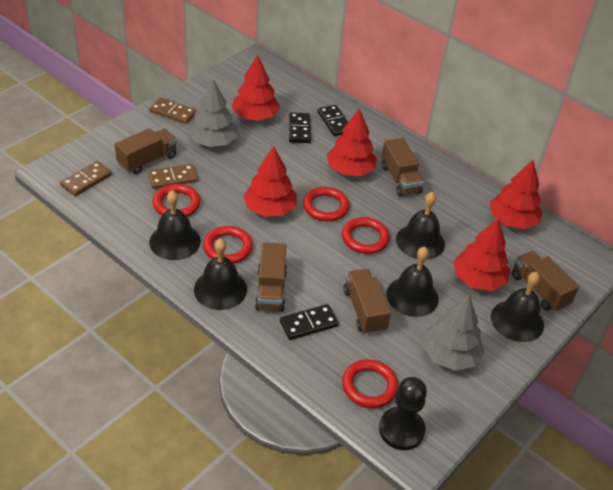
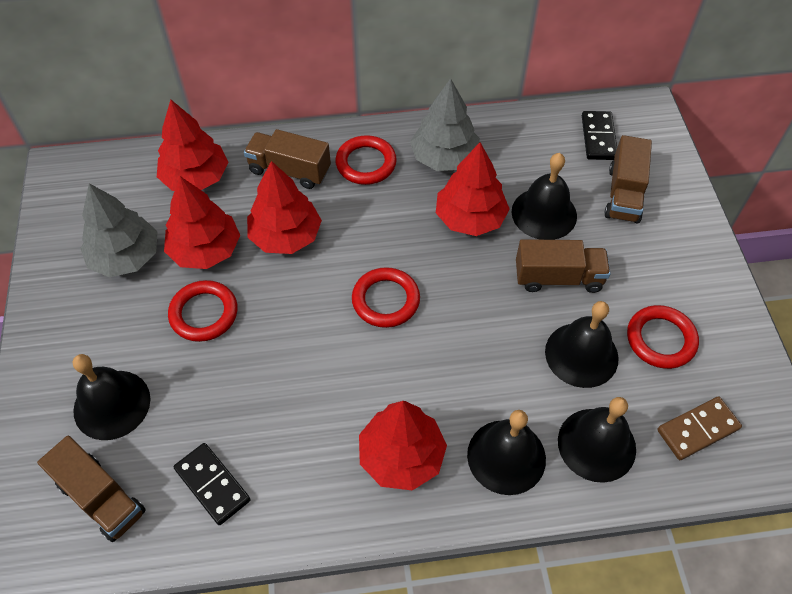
black domino: 3 -> 2
black pawn: 1 -> 0
brown domino: 3 -> 1
brown truck: 5 -> 4
red ring: 5 -> 4

